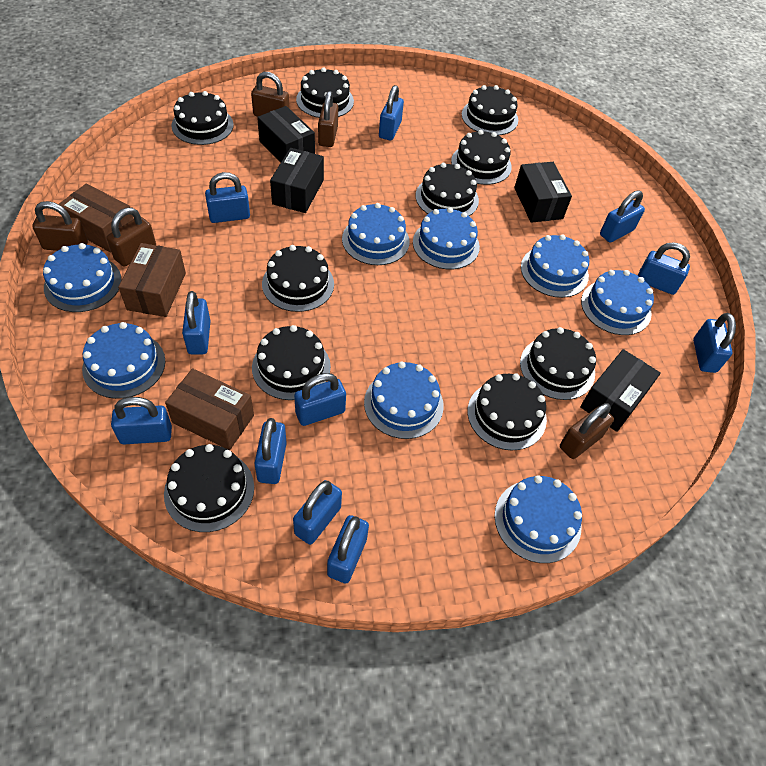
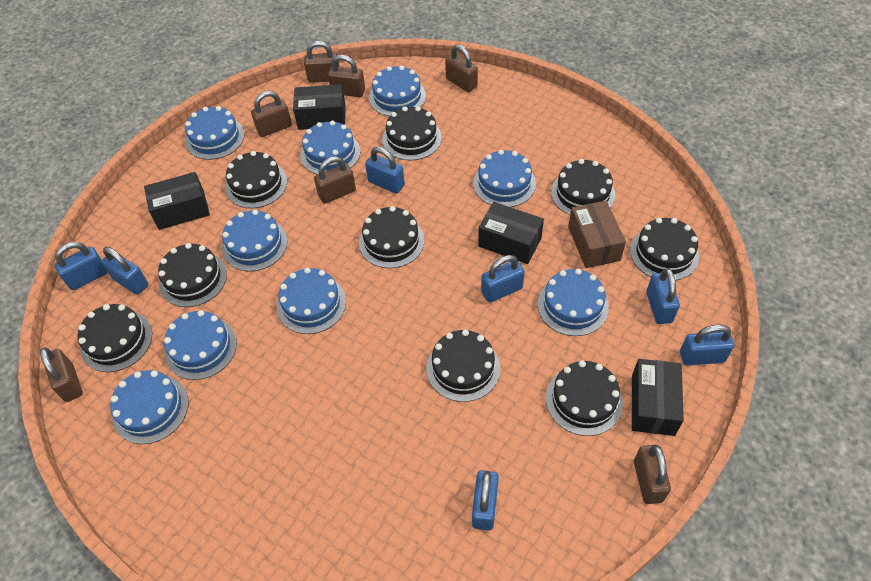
black cake: 10 -> 9
blue cake: 8 -> 9
blue padlock: 11 -> 7
brown box: 3 -> 1
brown padlock: 5 -> 7

